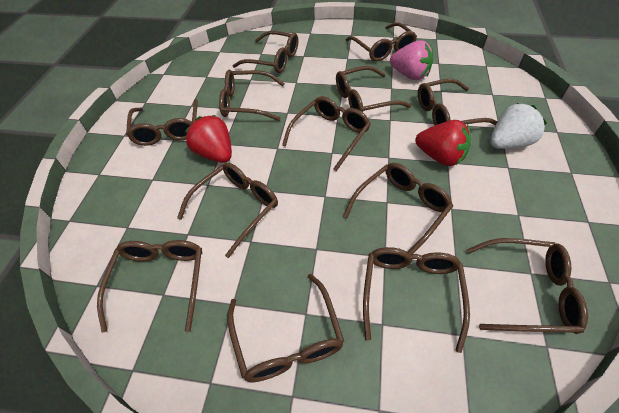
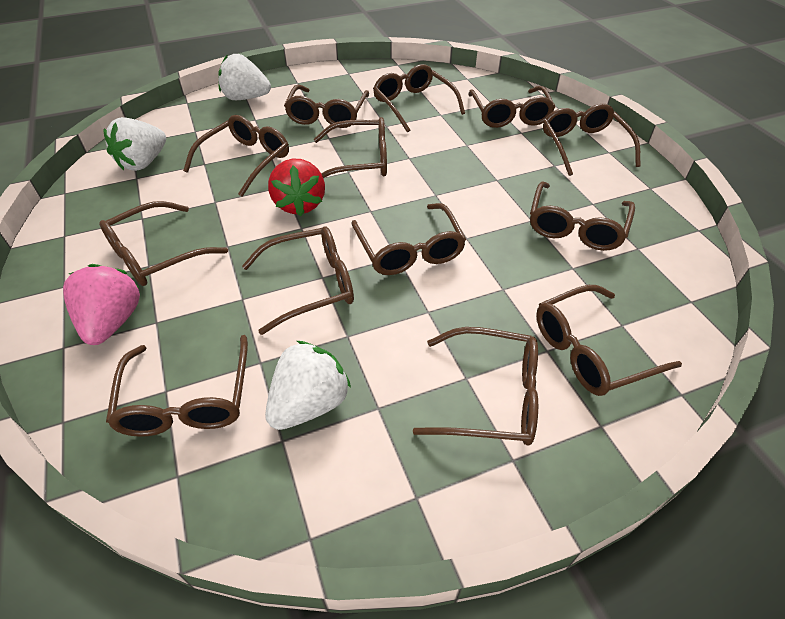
red strawberry: 2 -> 1
white strawberry: 1 -> 3

